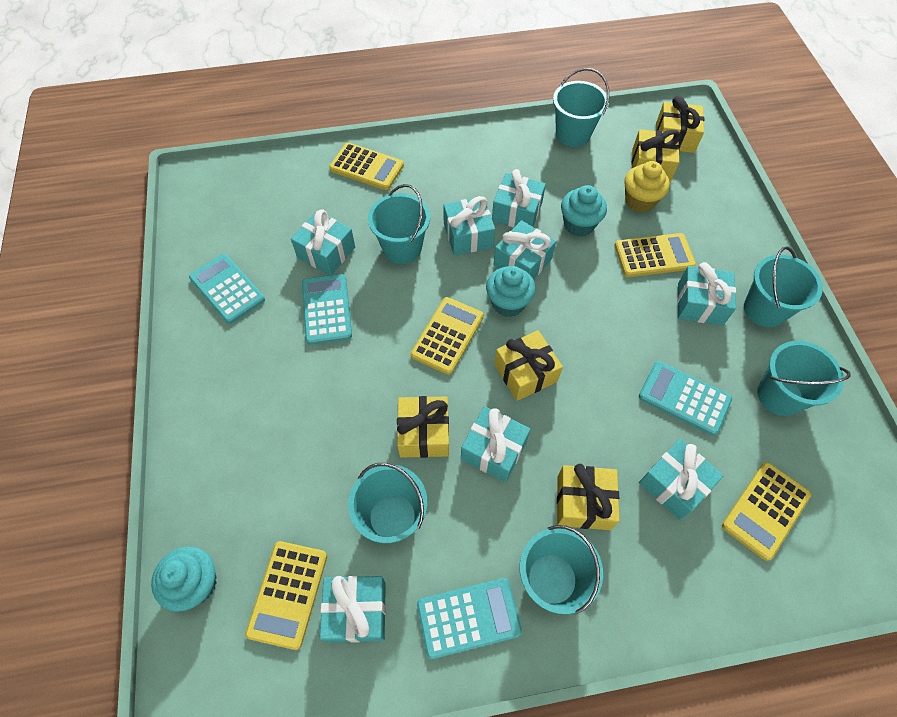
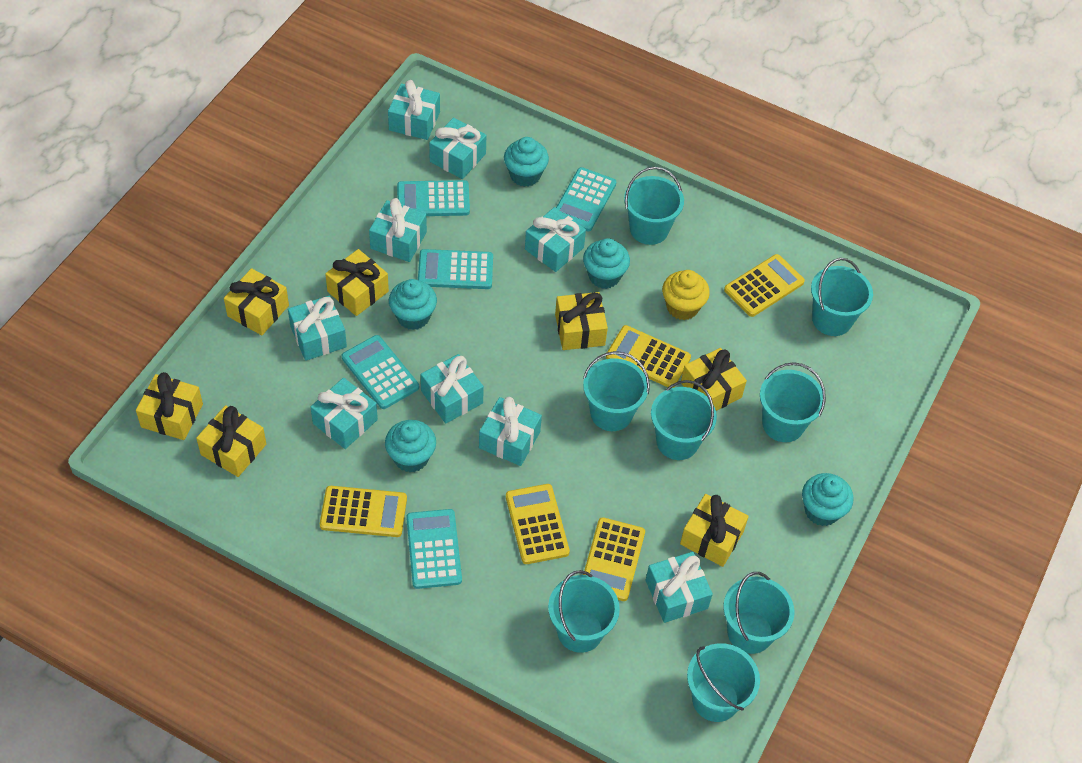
turquoise bucket: 6 -> 8
turquoise calculator: 4 -> 5
turquoise cupcake: 3 -> 5
turquoise gift: 8 -> 9
yellow gift: 5 -> 7

